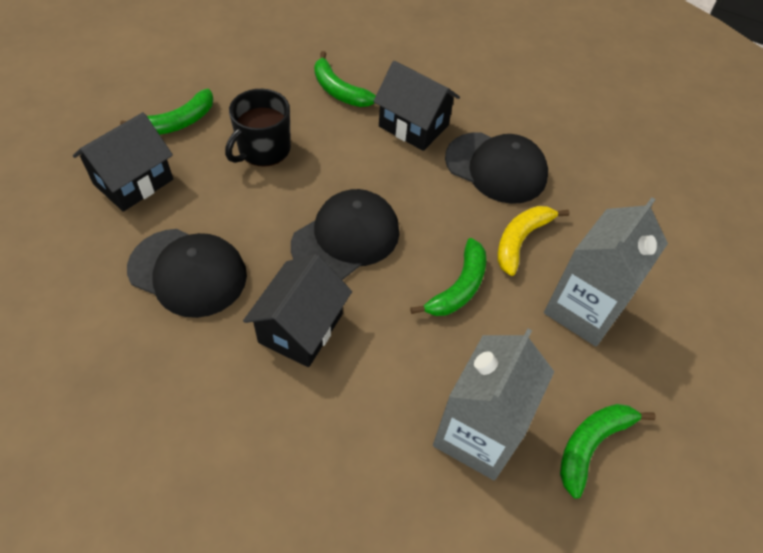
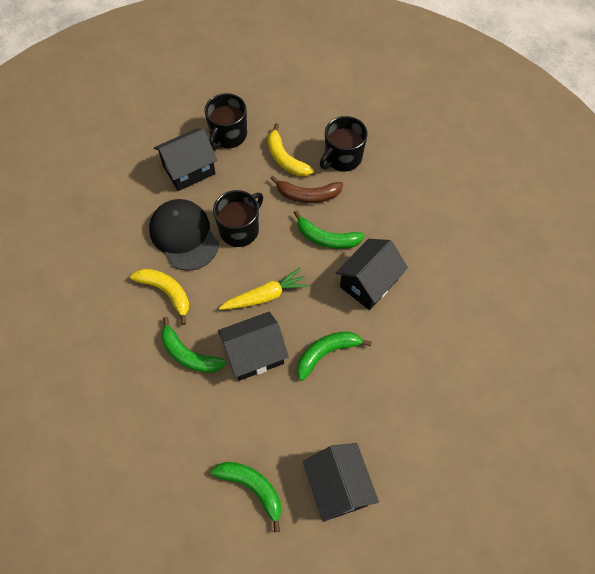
black cap: 3 -> 1
black house: 3 -> 4
black mug: 1 -> 3
brown banana: 0 -> 1
grey carton: 2 -> 0
yellow banana: 1 -> 2
yellow carrot: 0 -> 1

